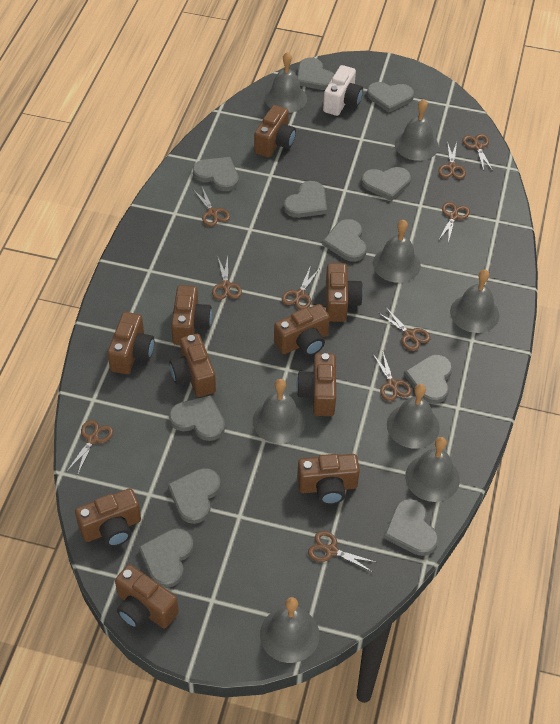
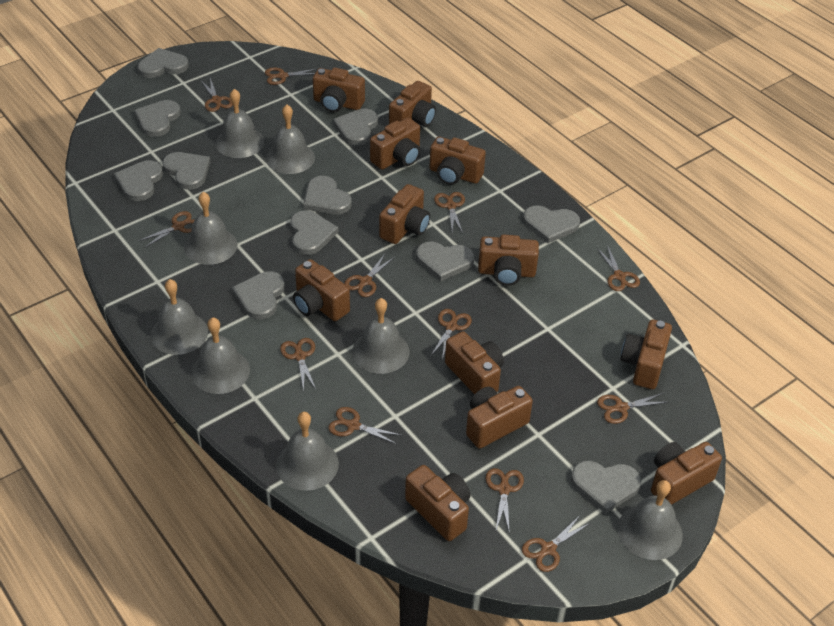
brown camera: 10 -> 12
brown scissors: 10 -> 12
white camera: 1 -> 0

